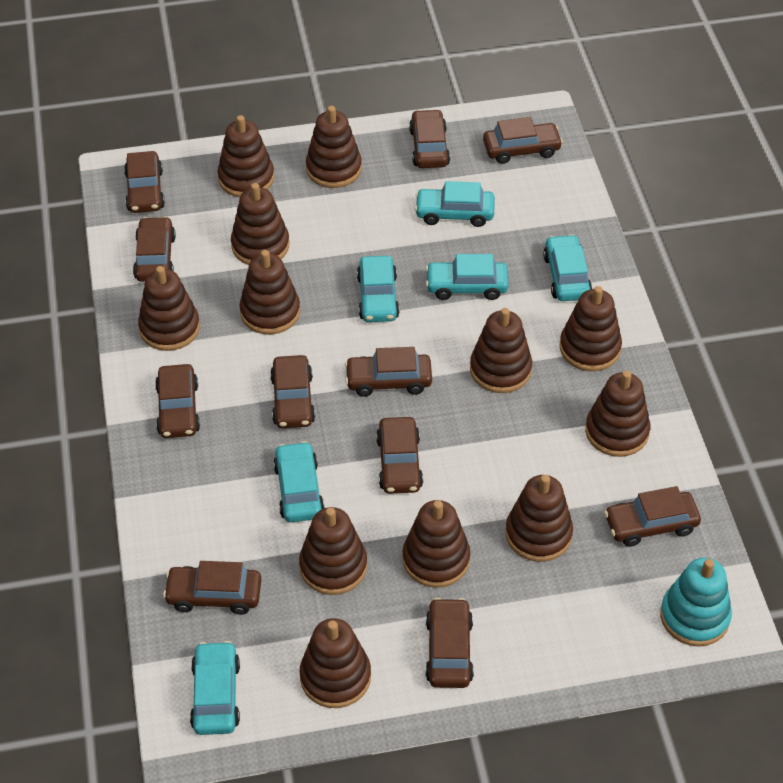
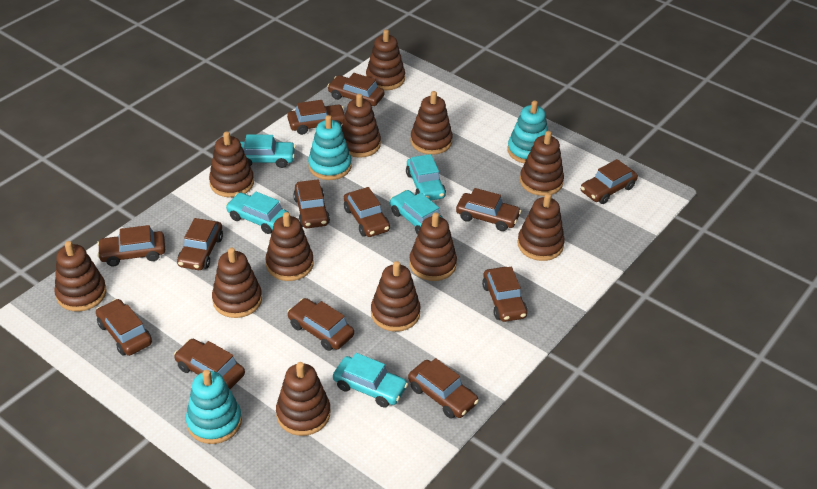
brown car: 11 -> 13
turquoise car: 6 -> 5
turquoise stacking toy: 1 -> 3

